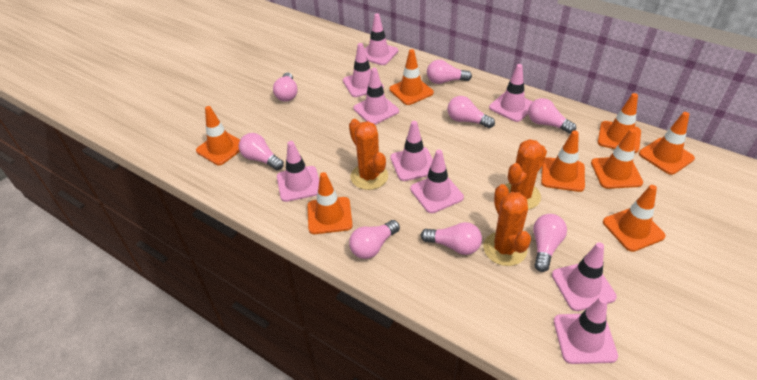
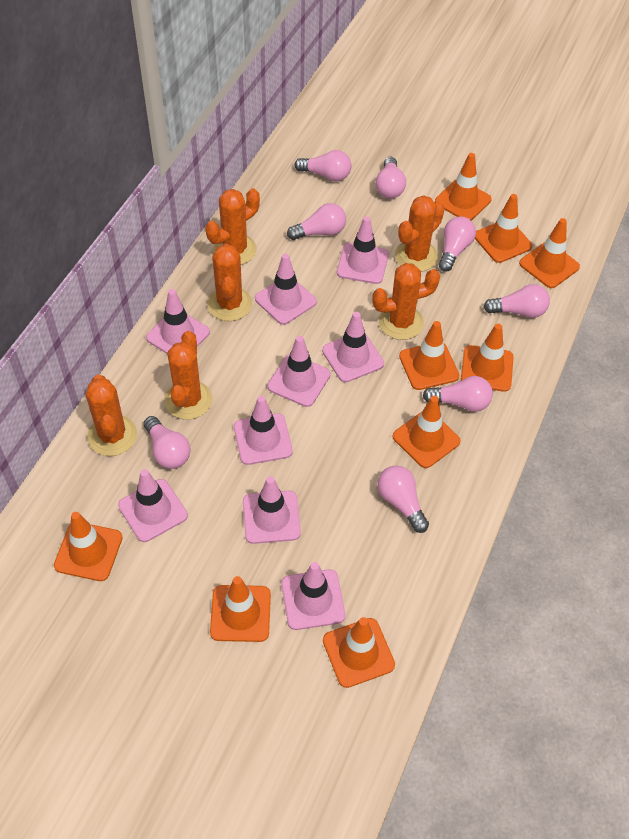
orange cactus: 3 -> 6
orange traffic cone: 8 -> 9

